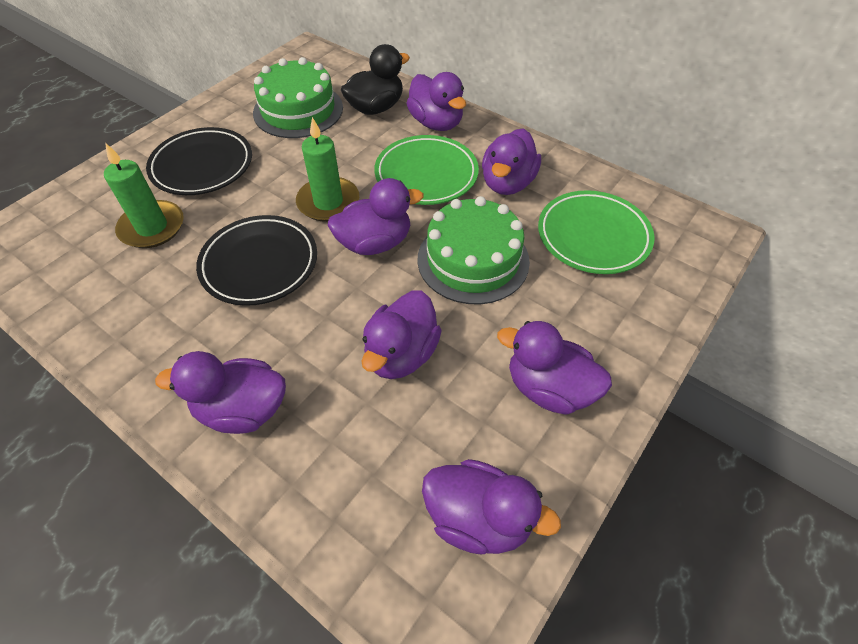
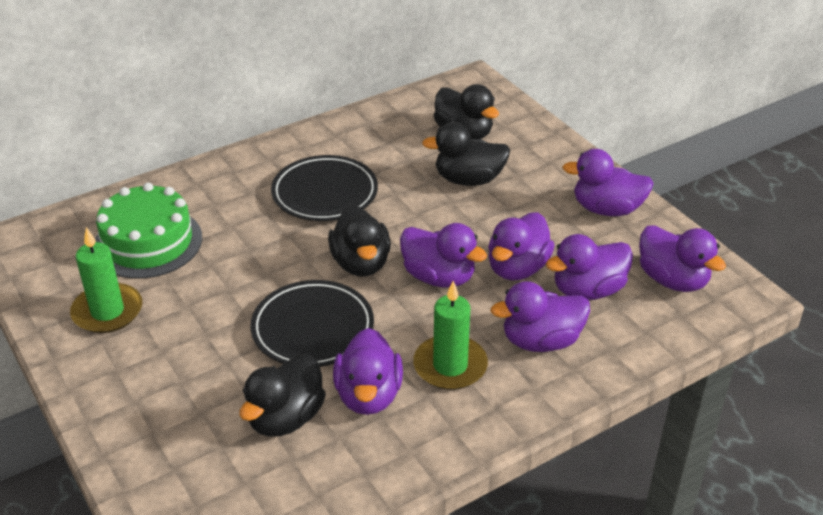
black duck: 1 -> 4
green cake: 2 -> 1
green plate: 2 -> 0

